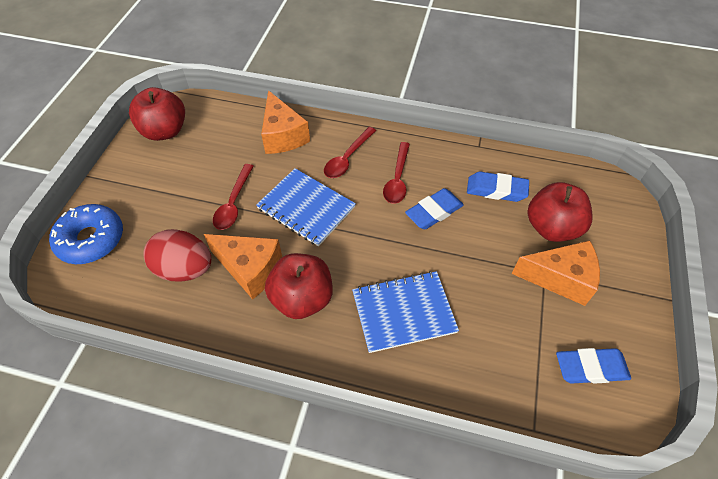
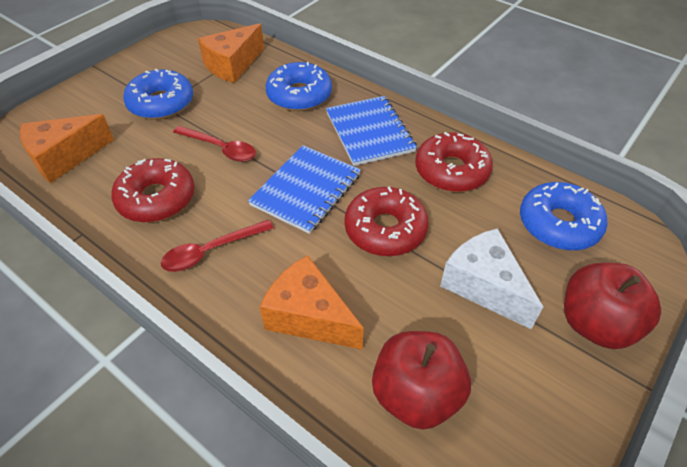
blue donut: 1 -> 3
blue eraser: 3 -> 0
red apple: 3 -> 2
red donut: 0 -> 3
red egg: 1 -> 0
red spoon: 3 -> 2
white cheese: 0 -> 1

